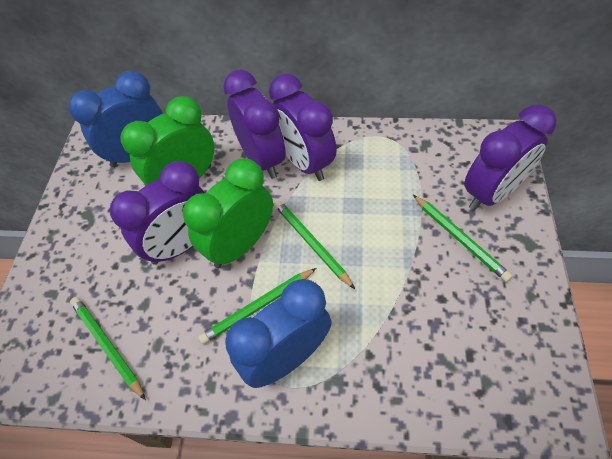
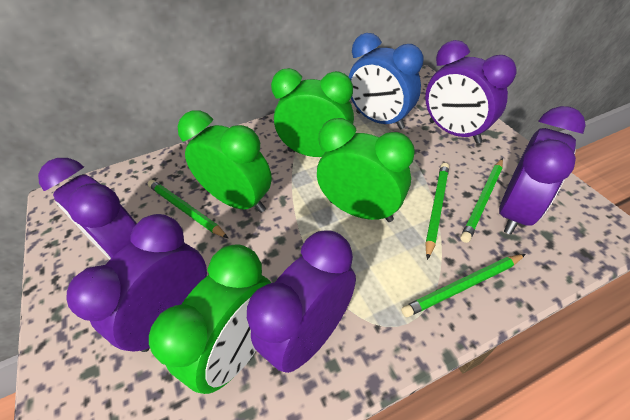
blue clock: 2 -> 1
green clock: 2 -> 4
purple clock: 4 -> 5

